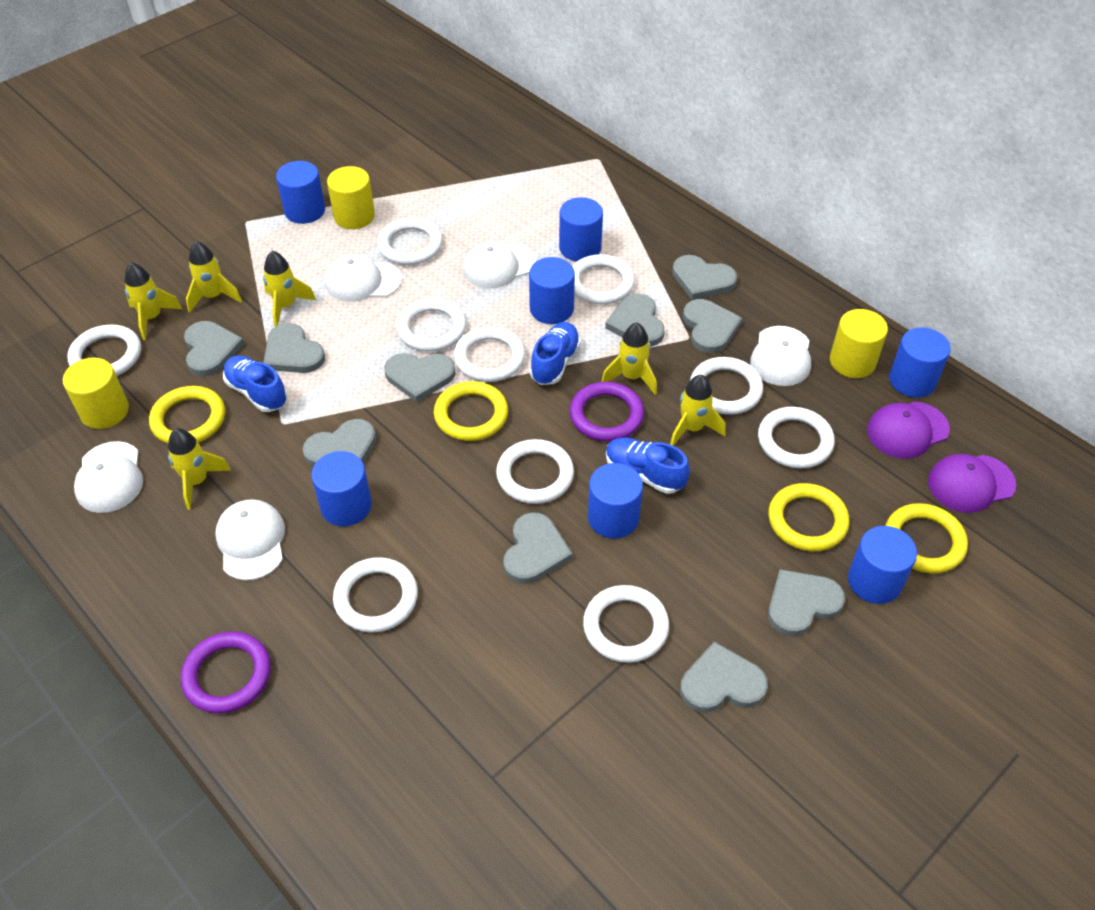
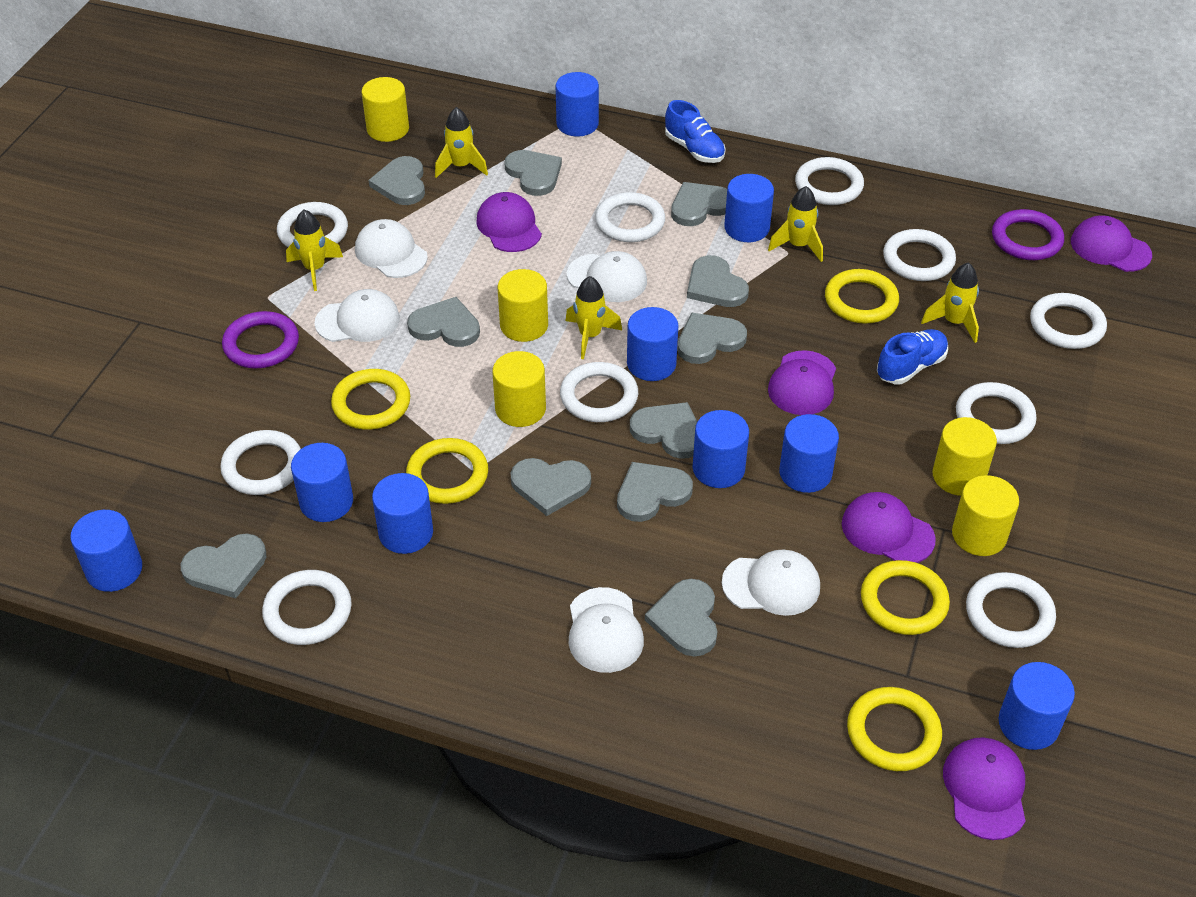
blue cylinder: 7 -> 9
blue shoe: 3 -> 2
grey heart: 10 -> 11
purple cap: 2 -> 5
yellow cylinder: 3 -> 5
yellow ring: 4 -> 5
yellow rocket: 6 -> 5

